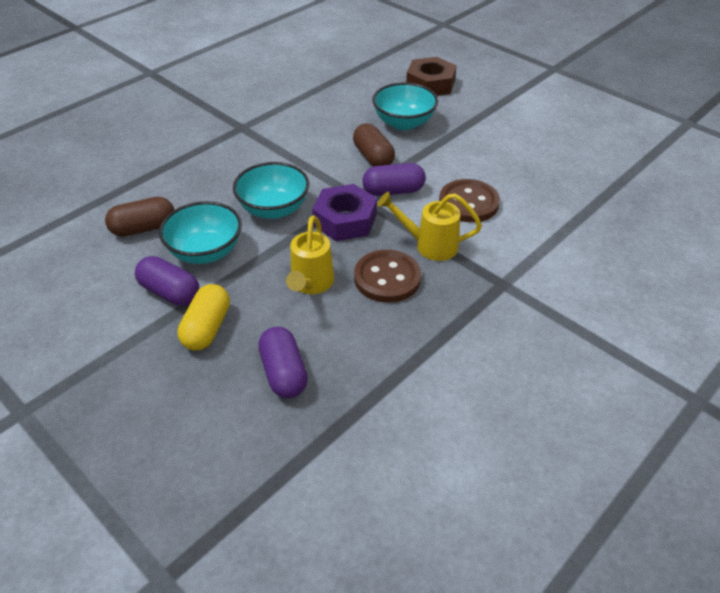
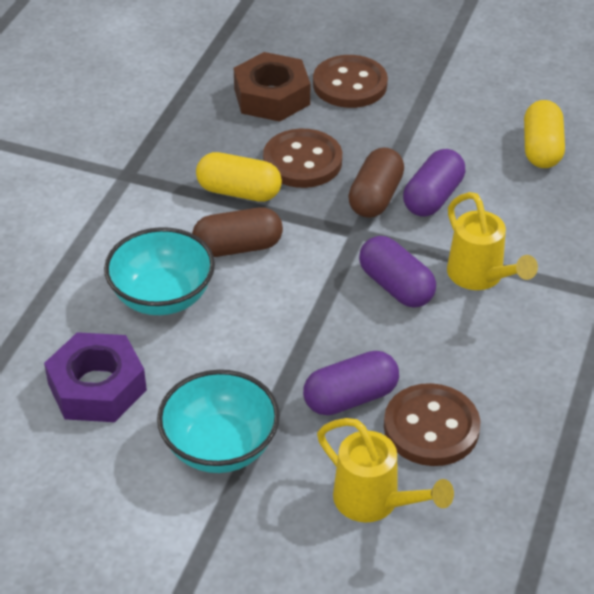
brown button: 2 -> 3
turquoise bowl: 3 -> 2
yellow capsule: 1 -> 2

